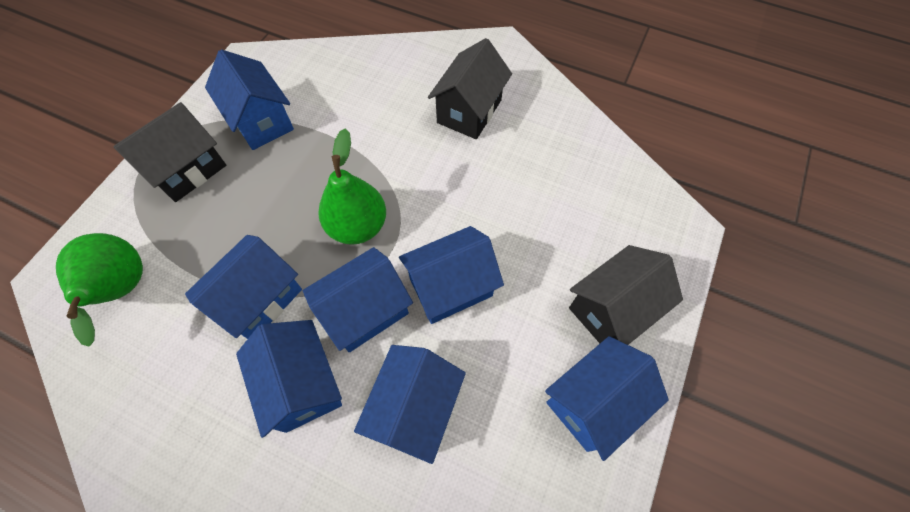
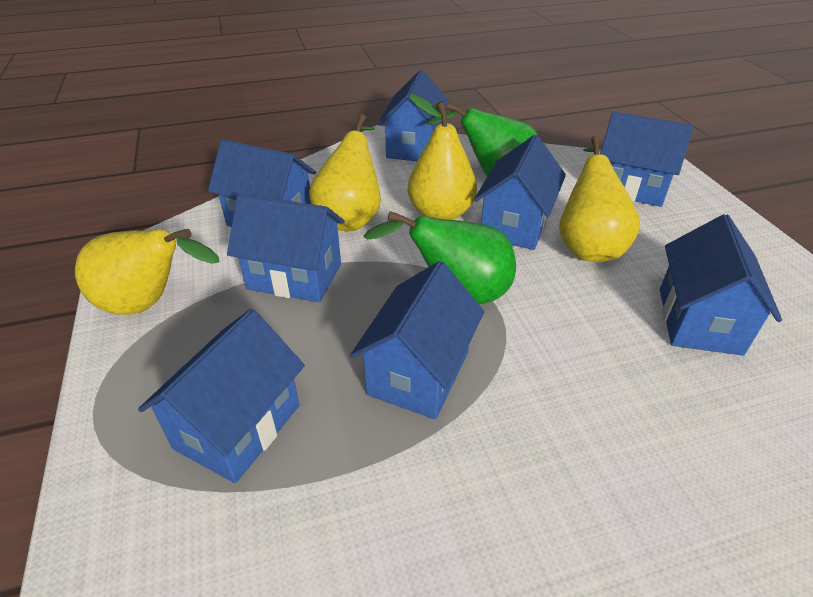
black house: 3 -> 0
blue house: 7 -> 8
yellow pear: 0 -> 4

